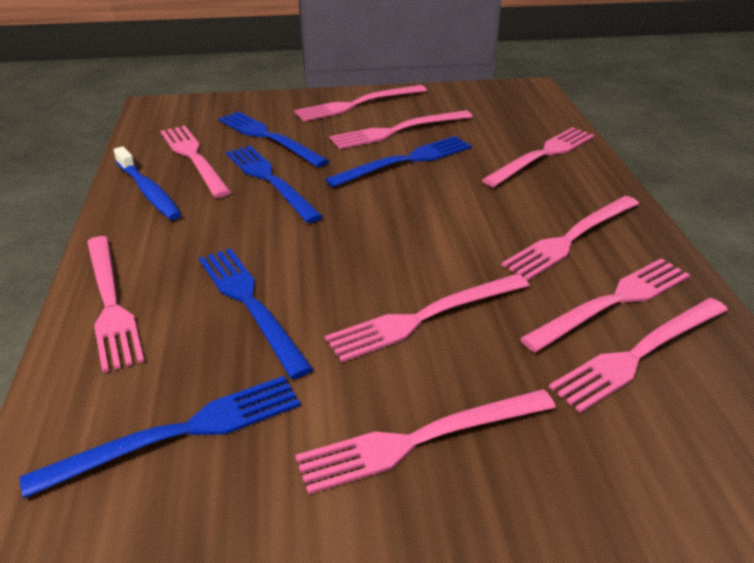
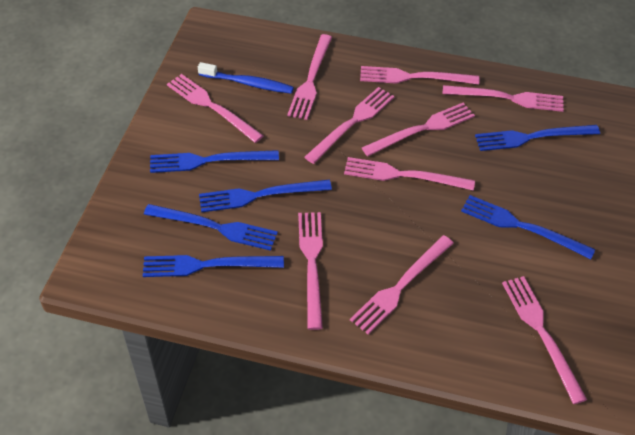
blue fork: 5 -> 6

